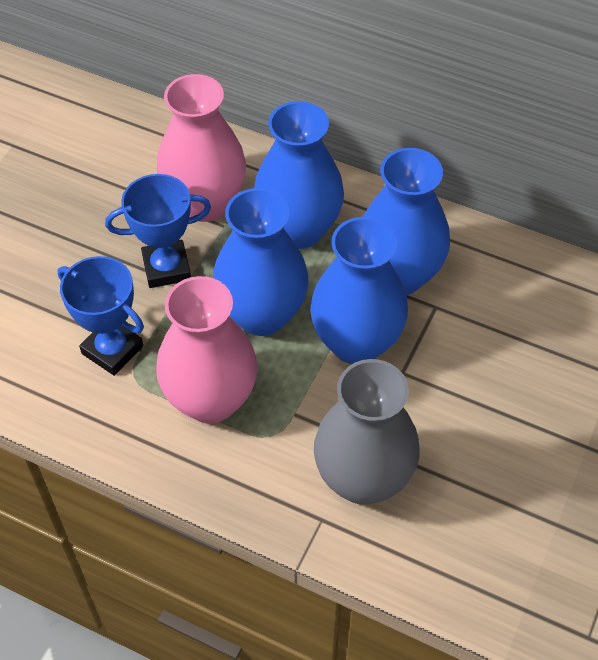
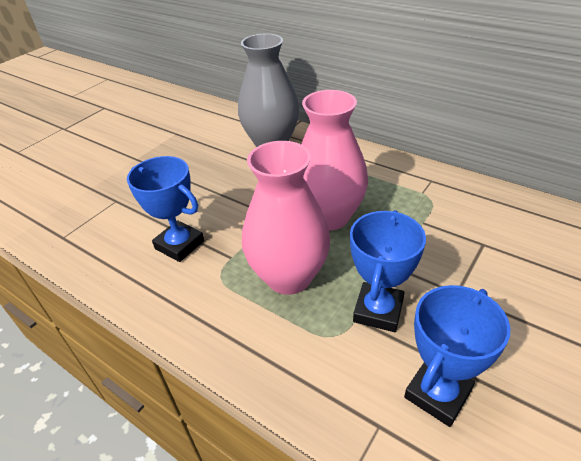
blue trophy: 2 -> 3
blue vase: 4 -> 0

